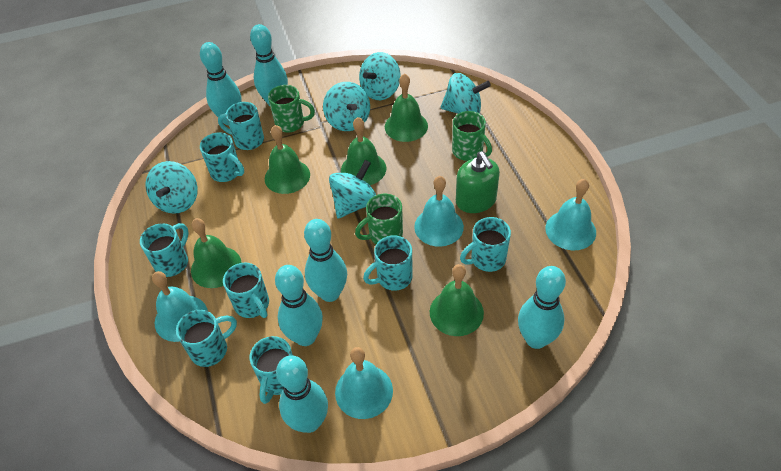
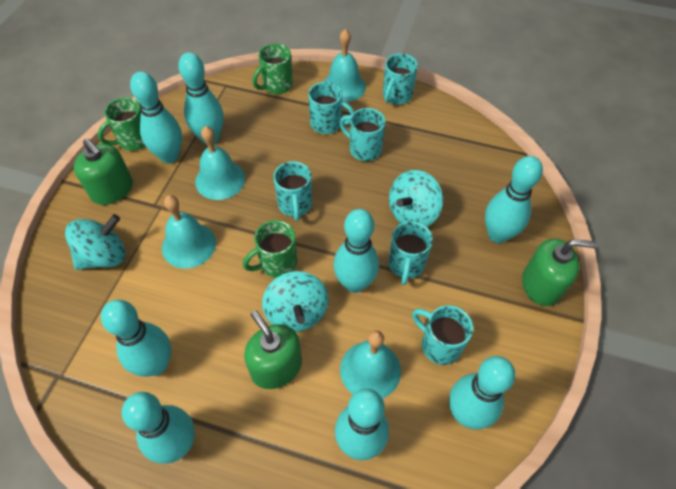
green bell: 5 -> 0
green soap dispenser: 1 -> 3
turquoise bowling pin: 6 -> 8
turquoise mug: 8 -> 6
turquoise spinning top: 5 -> 3

